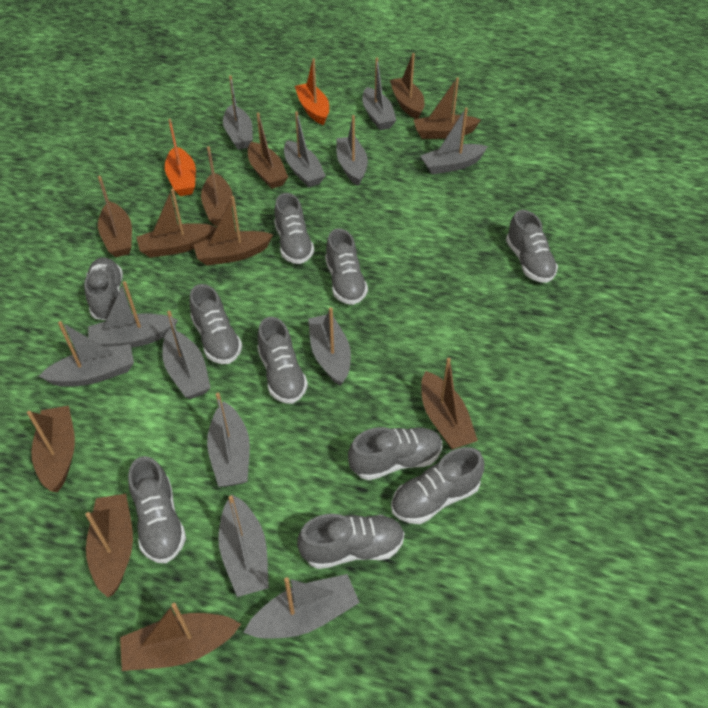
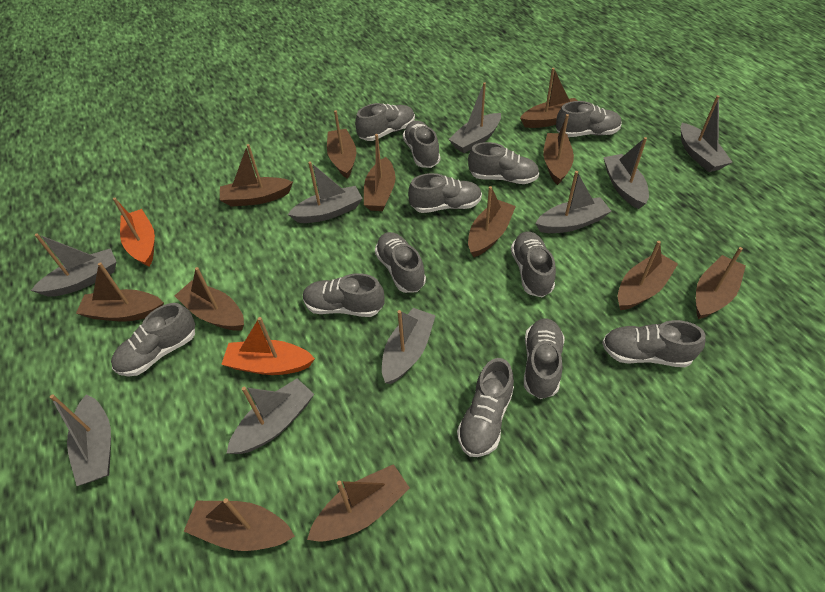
brown boat: 11 -> 12
grey boat: 12 -> 9
grey shoe: 10 -> 12

